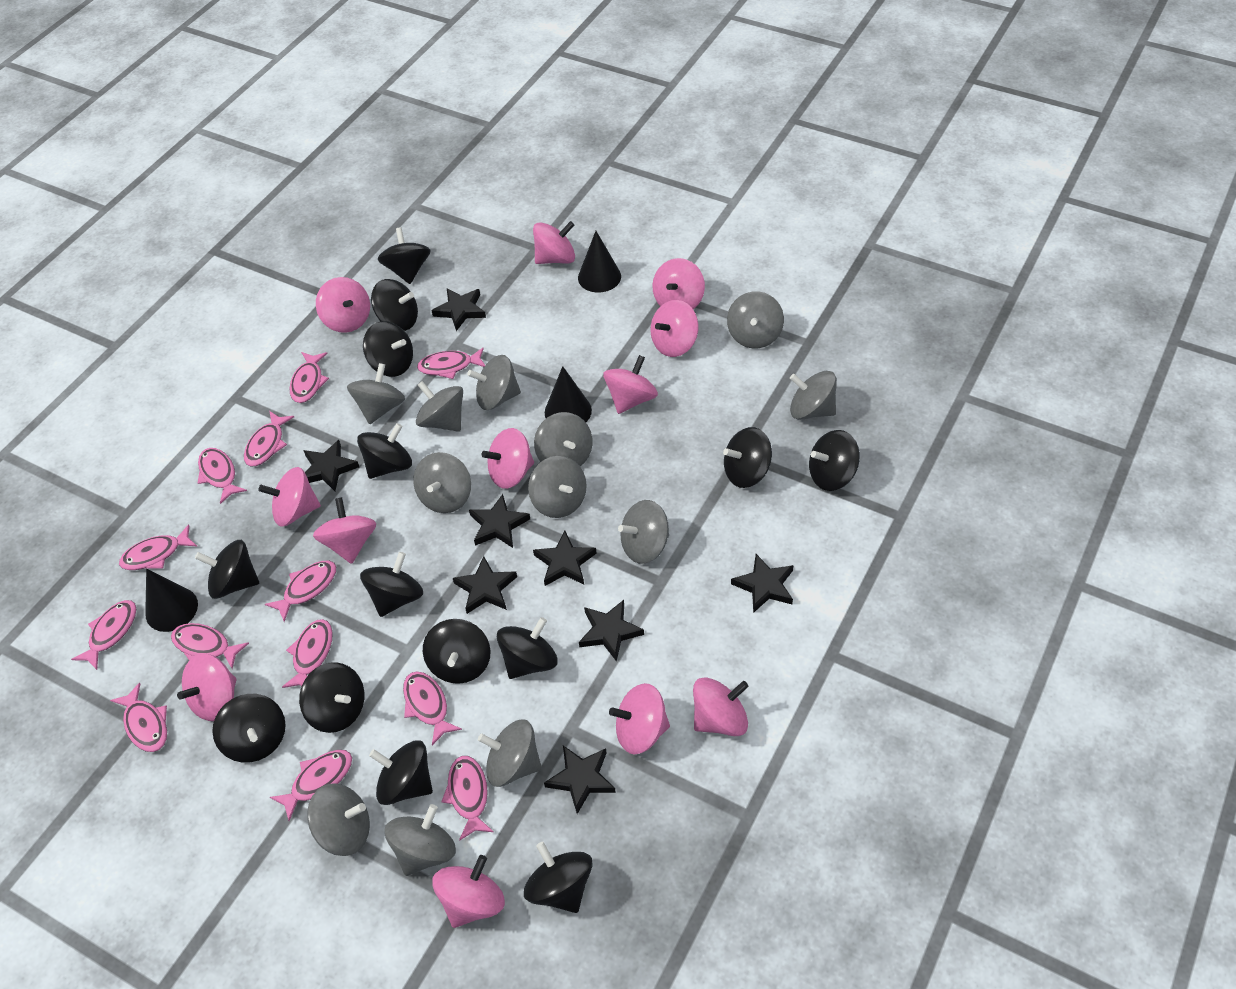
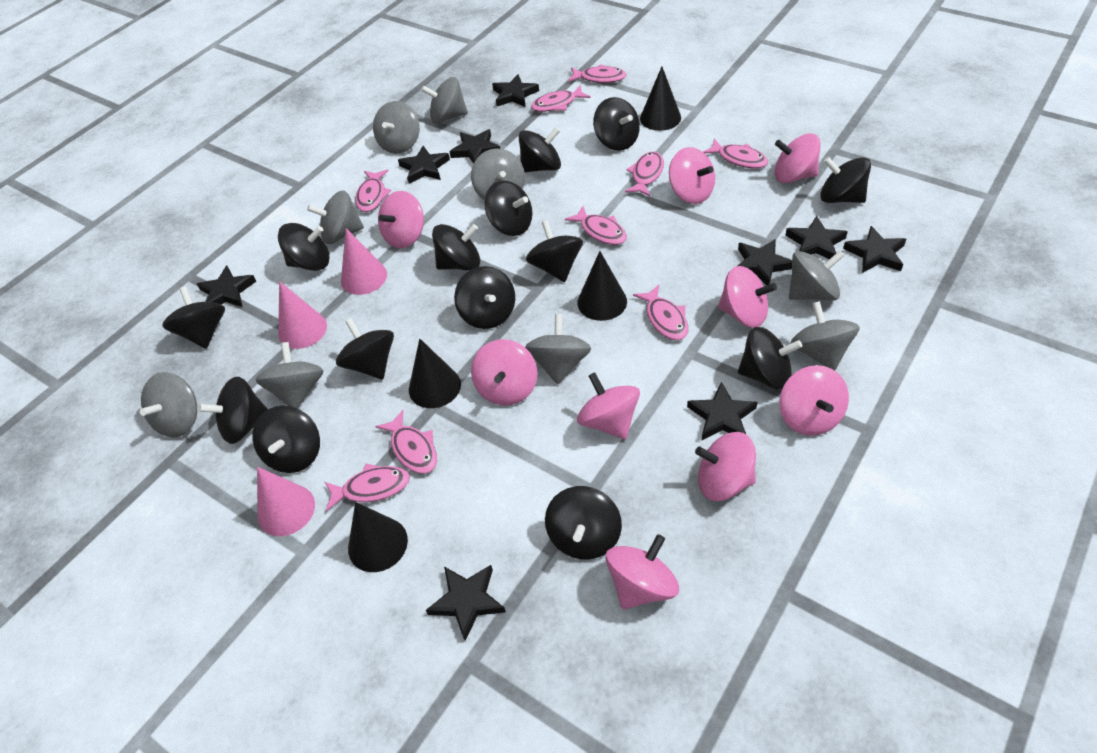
black cone: 3 -> 4
black star: 8 -> 9
grey spinning top: 12 -> 9
pink cone: 0 -> 3
pink fish: 13 -> 9
pink spinning top: 12 -> 9

